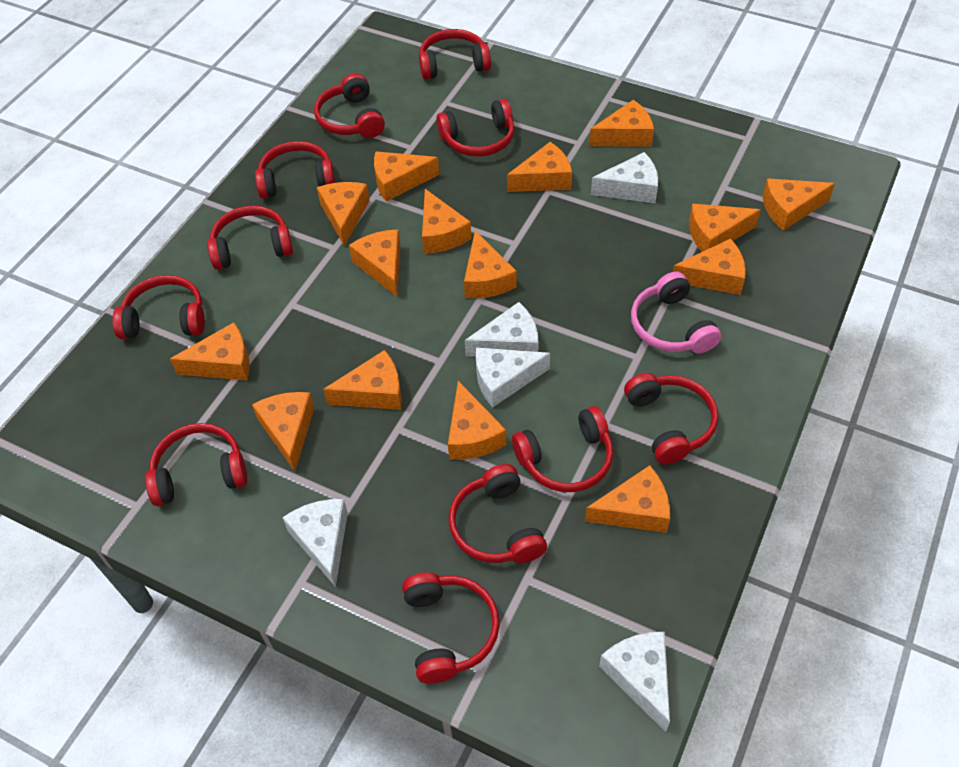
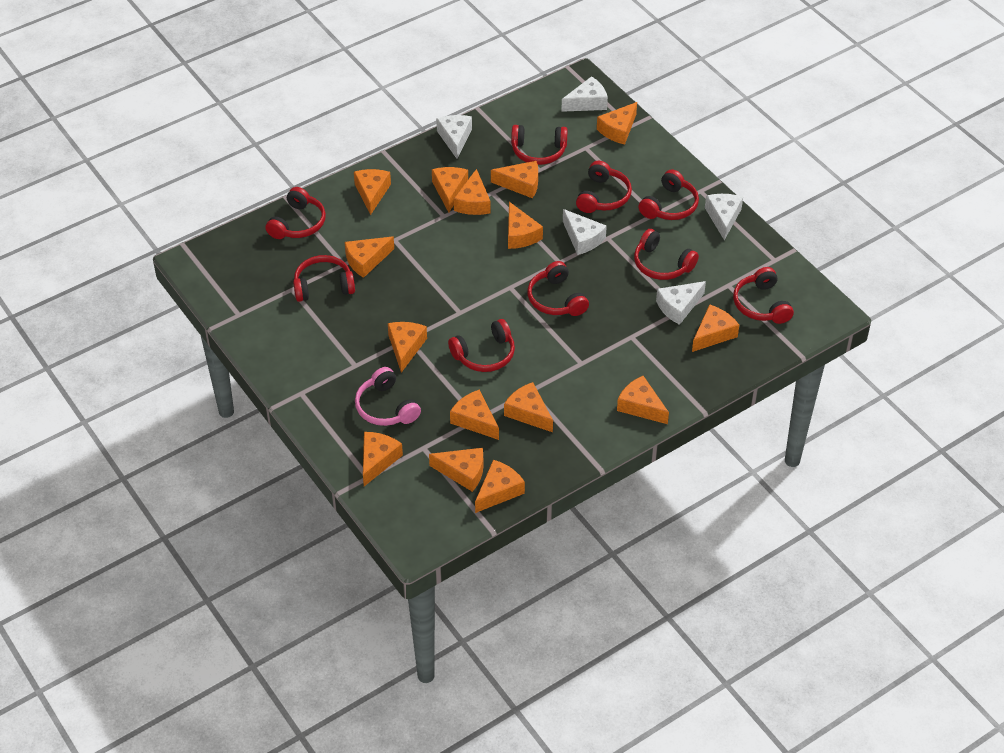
red headphones: 11 -> 9

